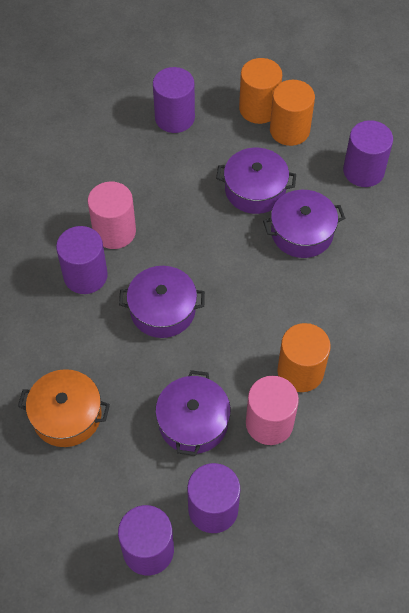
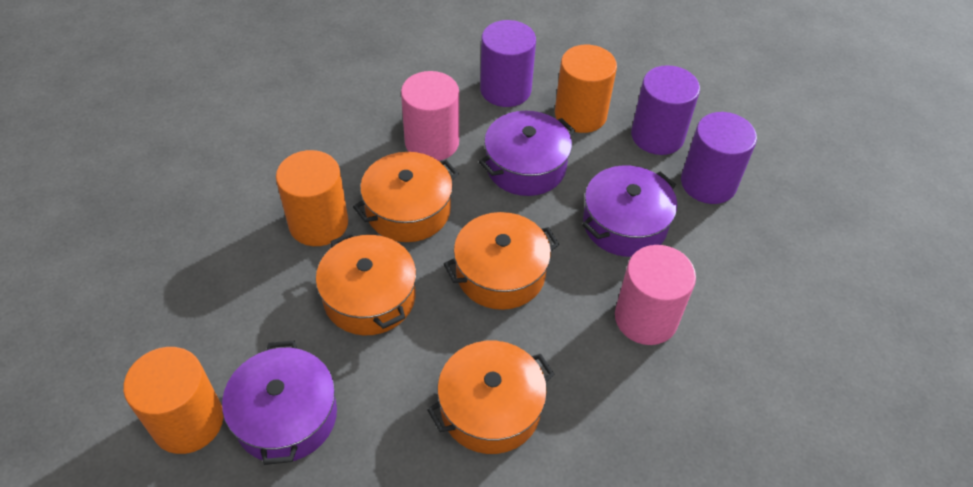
orange pot: 1 -> 4
purple cylinder: 5 -> 3
purple pot: 4 -> 3

